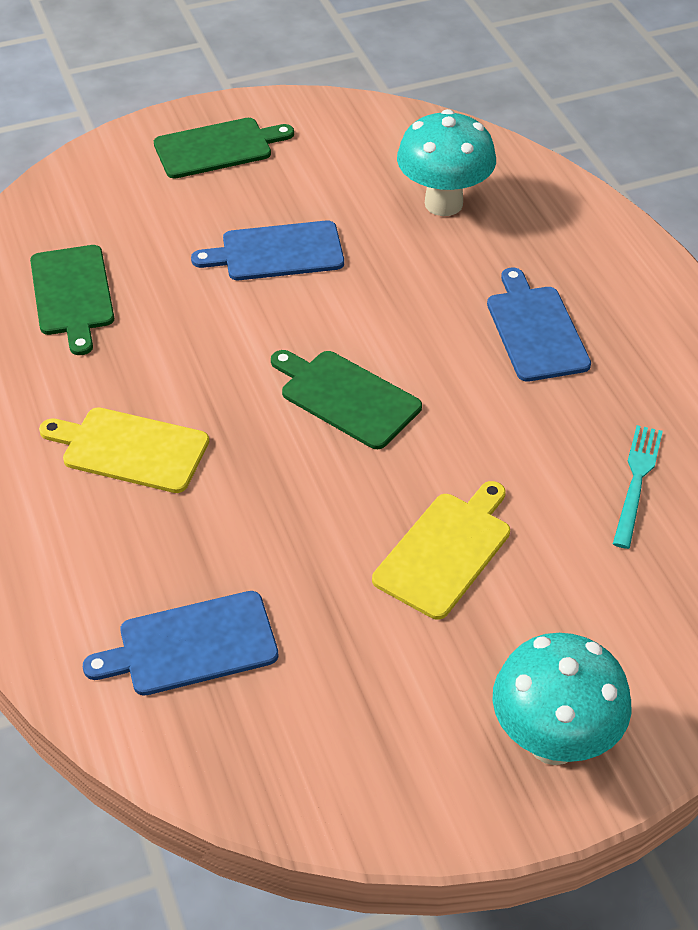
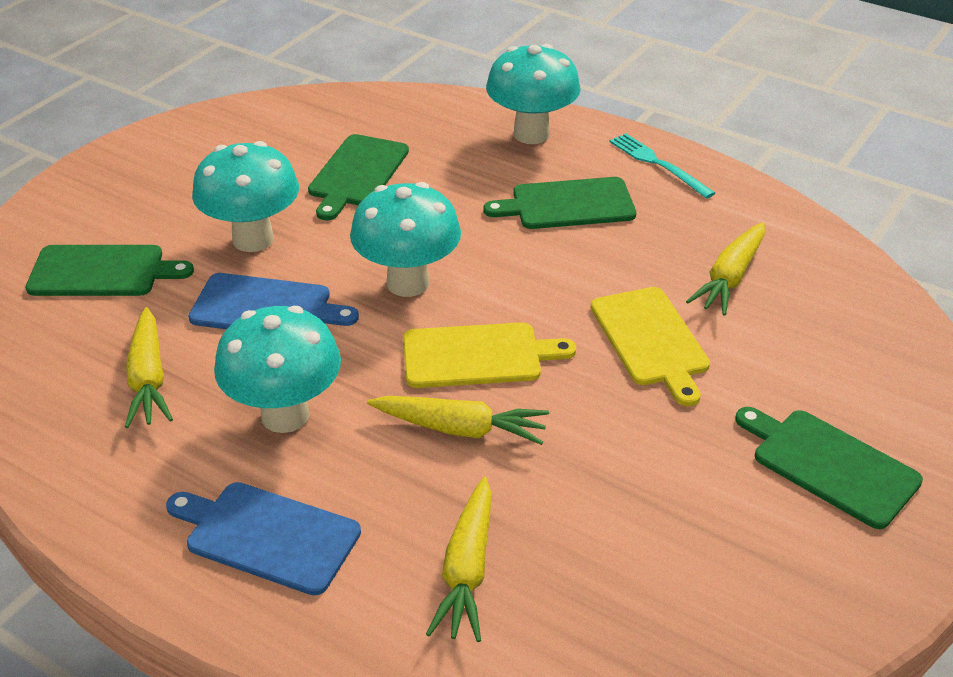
blue cutting board: 3 -> 2
green cutting board: 3 -> 4
turquoise mushroom: 2 -> 4
yellow carrot: 0 -> 4

